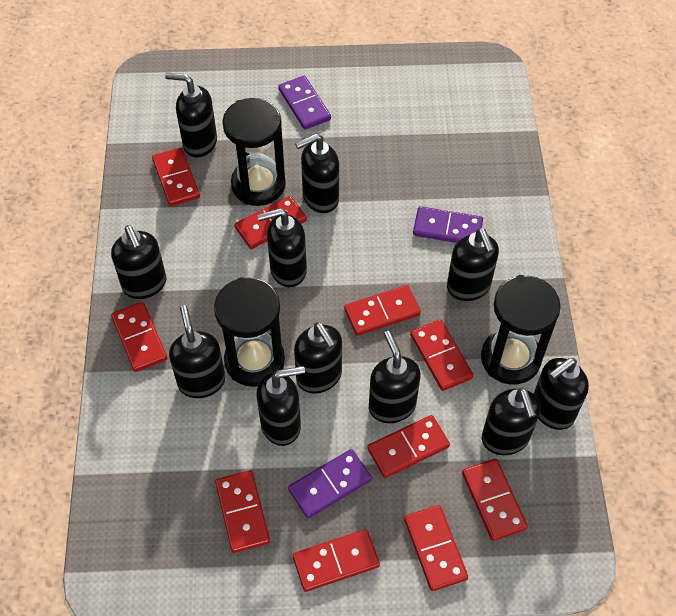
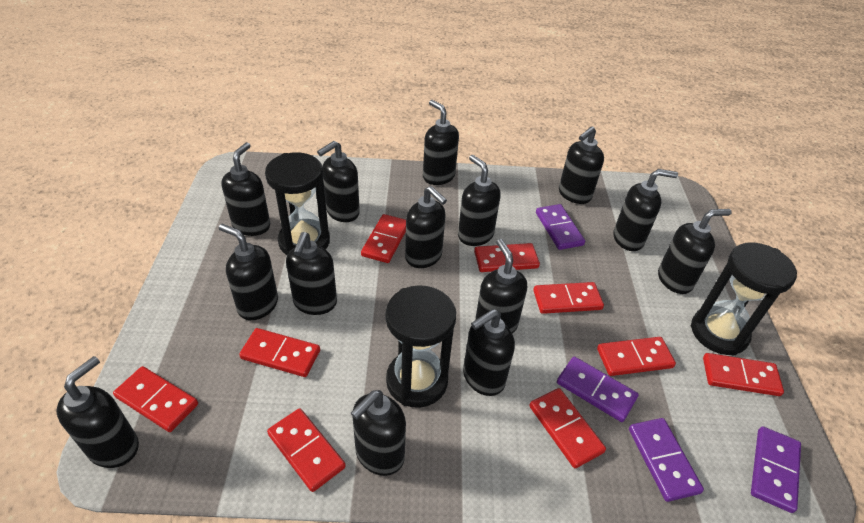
black soap dispenser: 11 -> 14
purple domino: 3 -> 4
red domino: 10 -> 9

